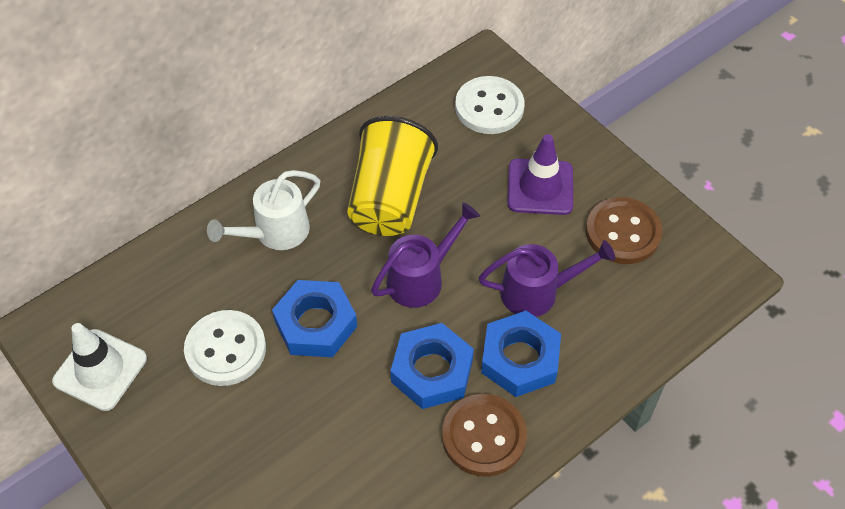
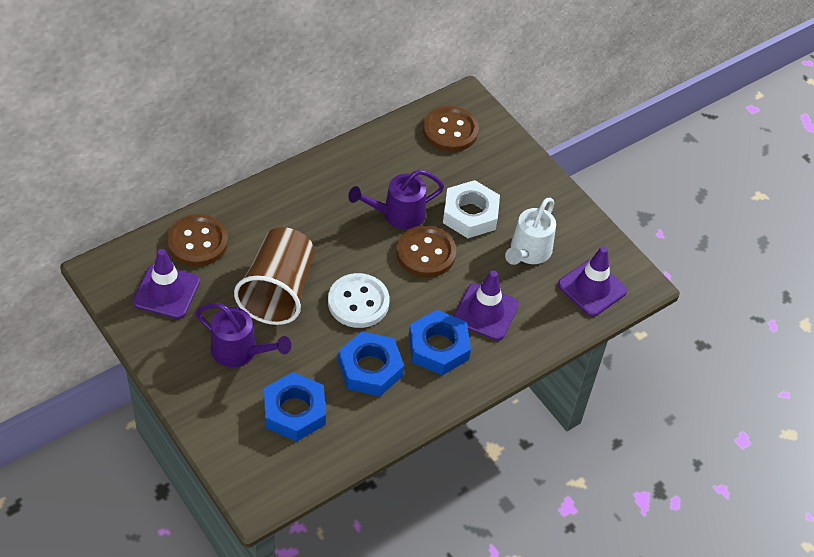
brown button: 2 -> 3
brown cup: 0 -> 1
purple traffic cone: 1 -> 3
white button: 2 -> 1
white nut: 0 -> 1
white traffic cone: 1 -> 0
yellow cup: 1 -> 0

